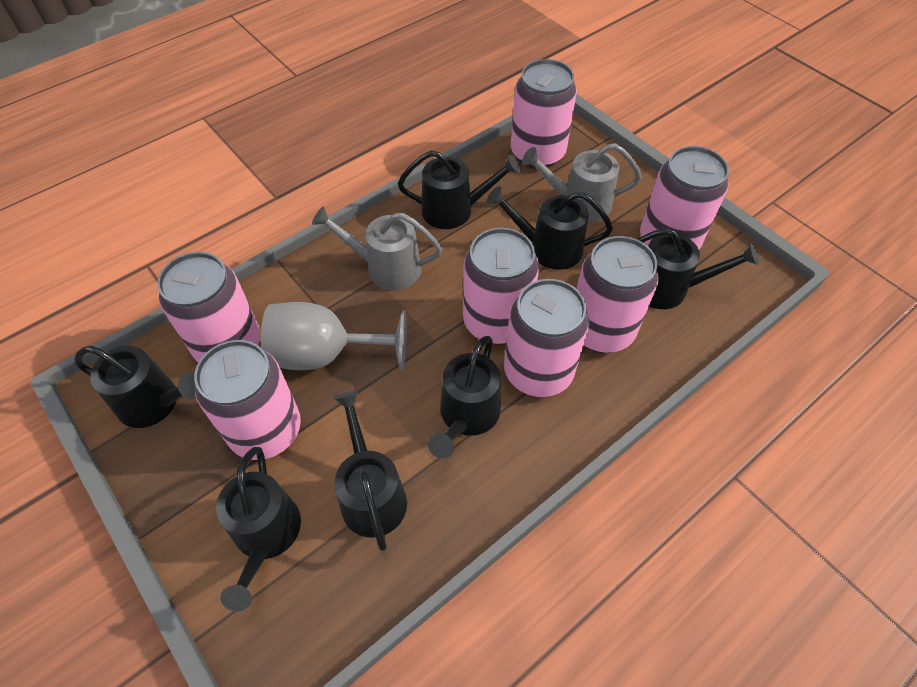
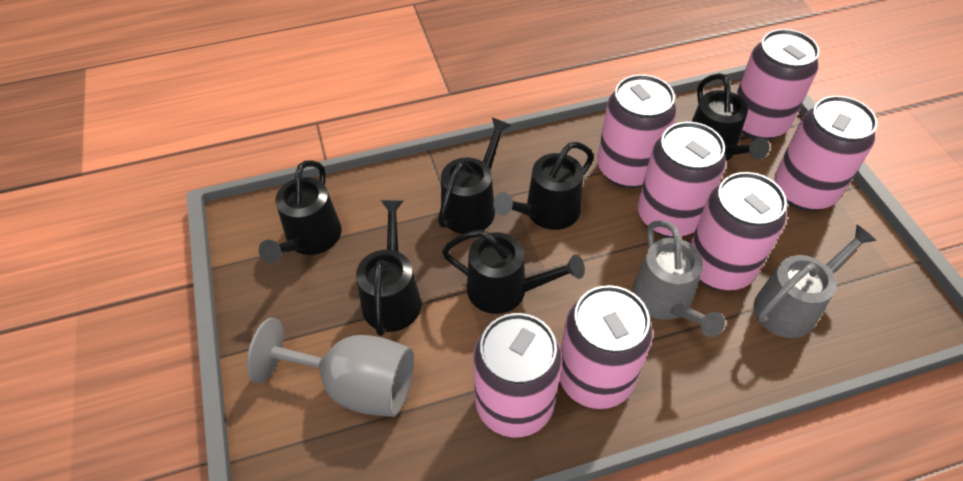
black watering can: 7 -> 6

